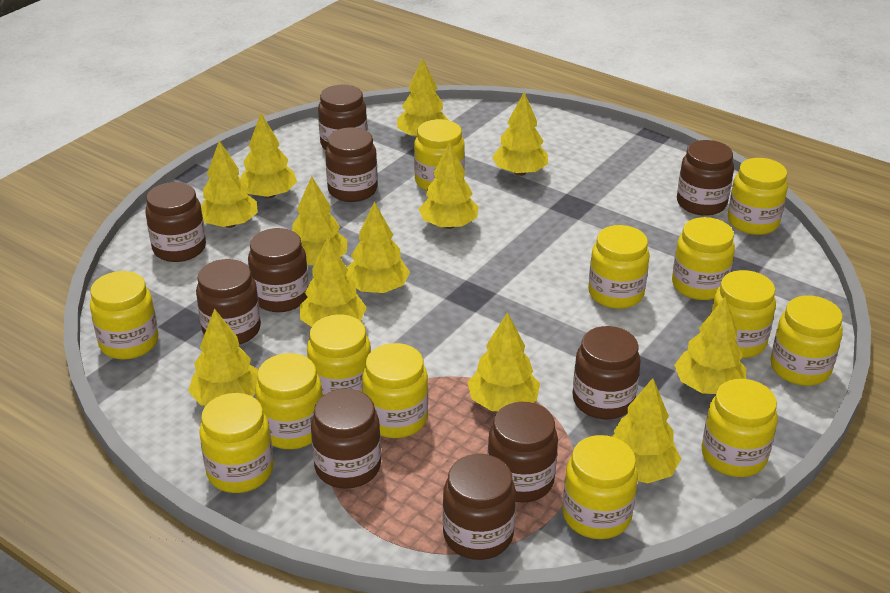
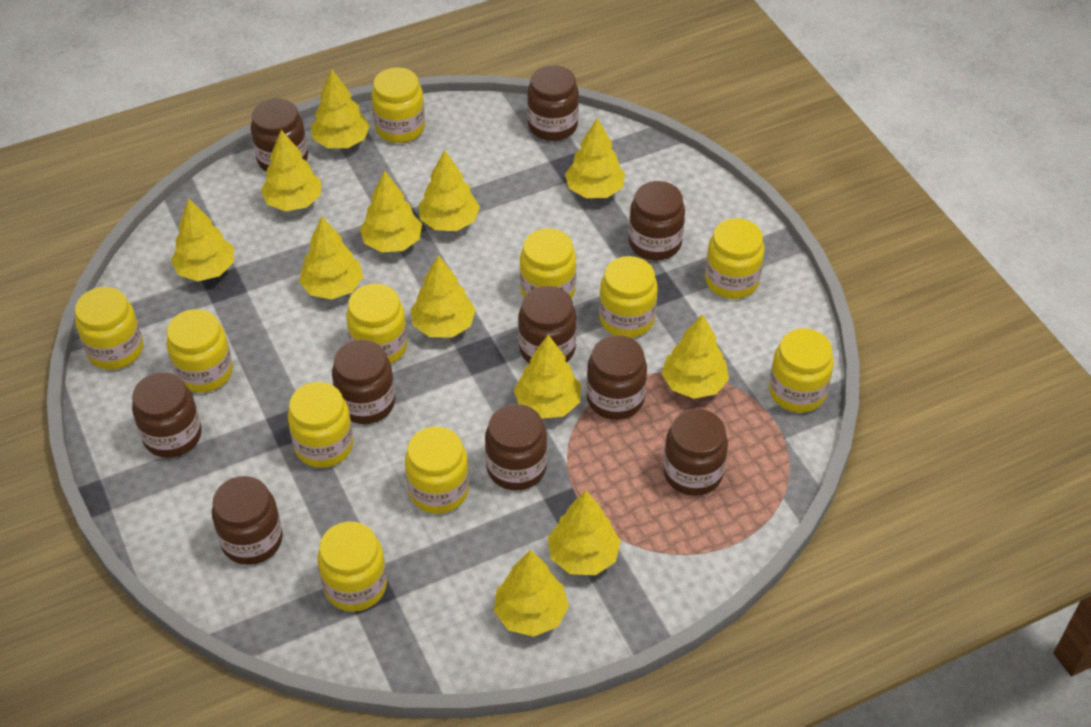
yellow jar: 13 -> 11

